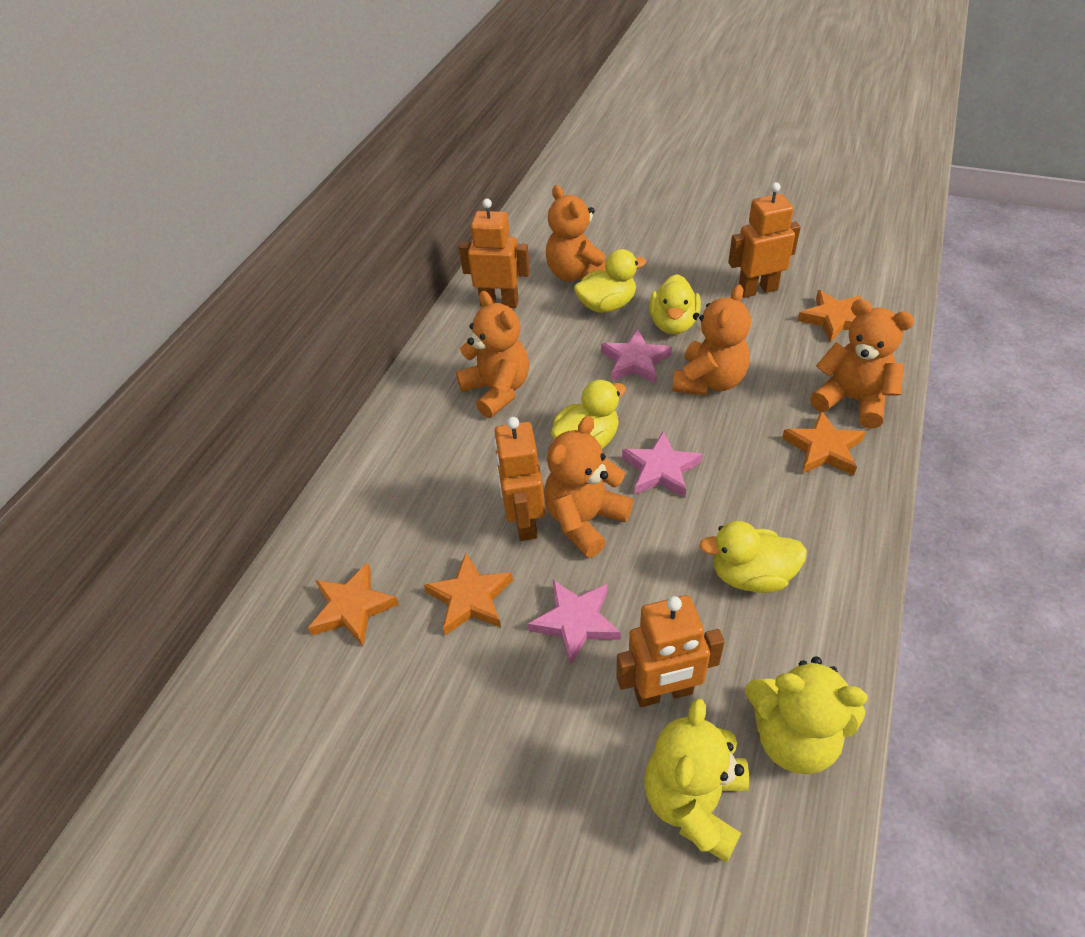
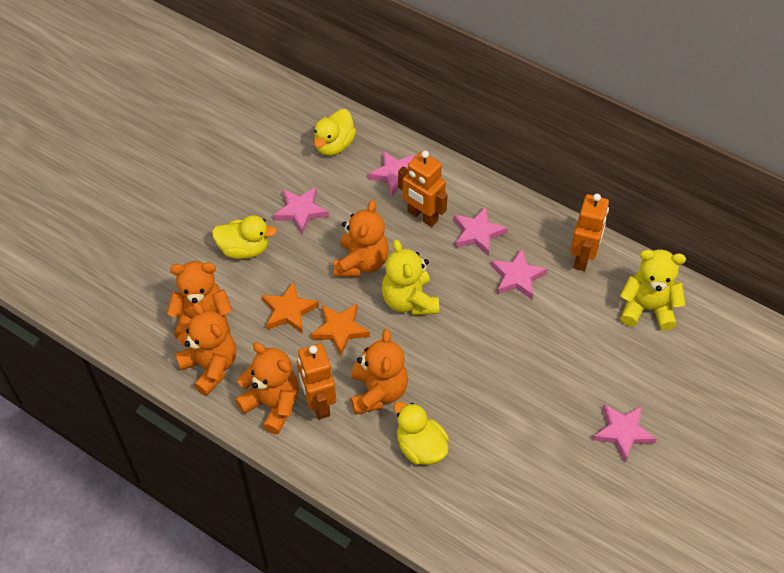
orange robot: 4 -> 3
orange star: 4 -> 2
pink star: 3 -> 5
yellow duck: 4 -> 3

